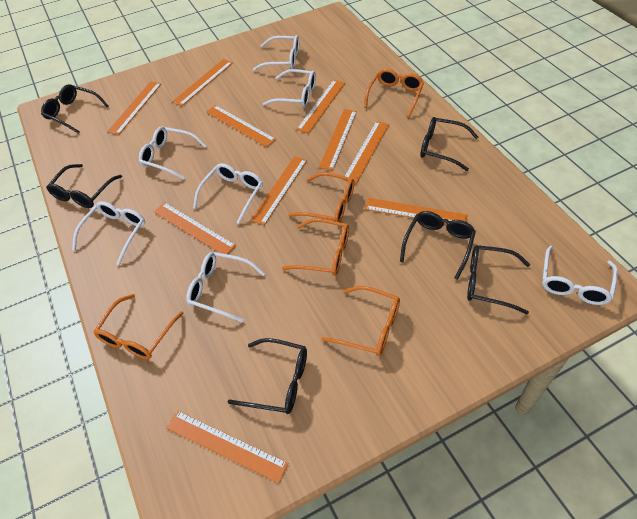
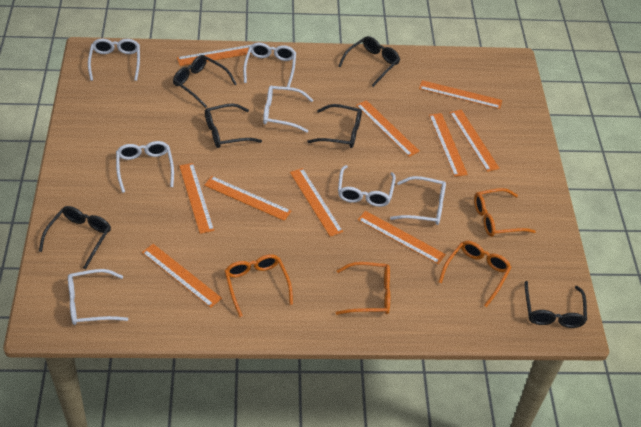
orange glasses: 5 -> 4

